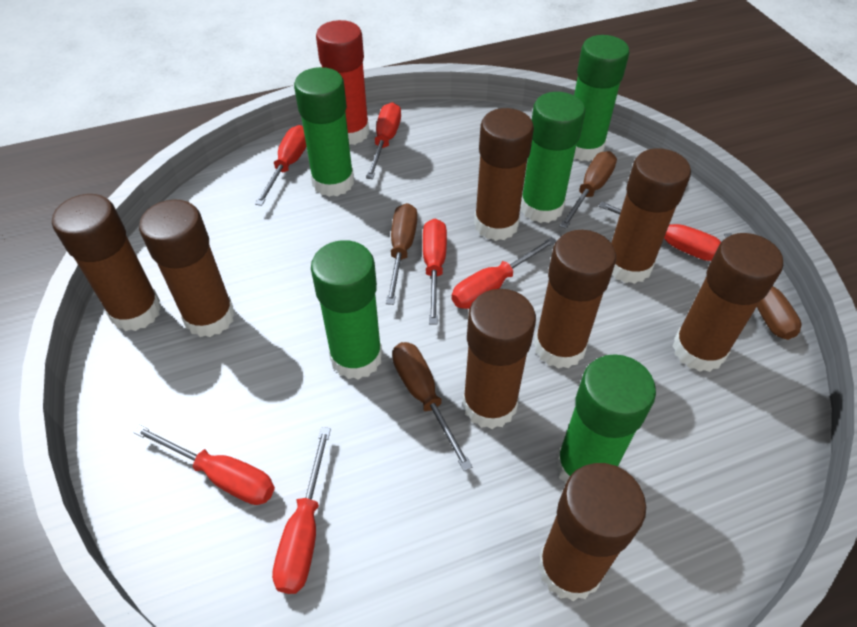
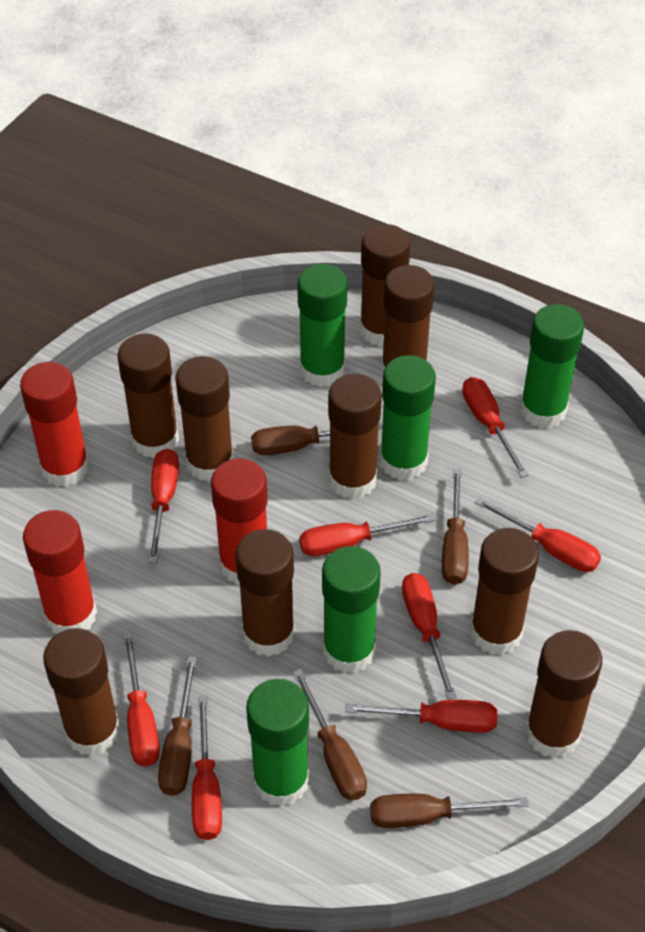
brown glue stick: 8 -> 9
brown screwdriver: 4 -> 5
red glue stick: 1 -> 3
red screwdriver: 7 -> 8

